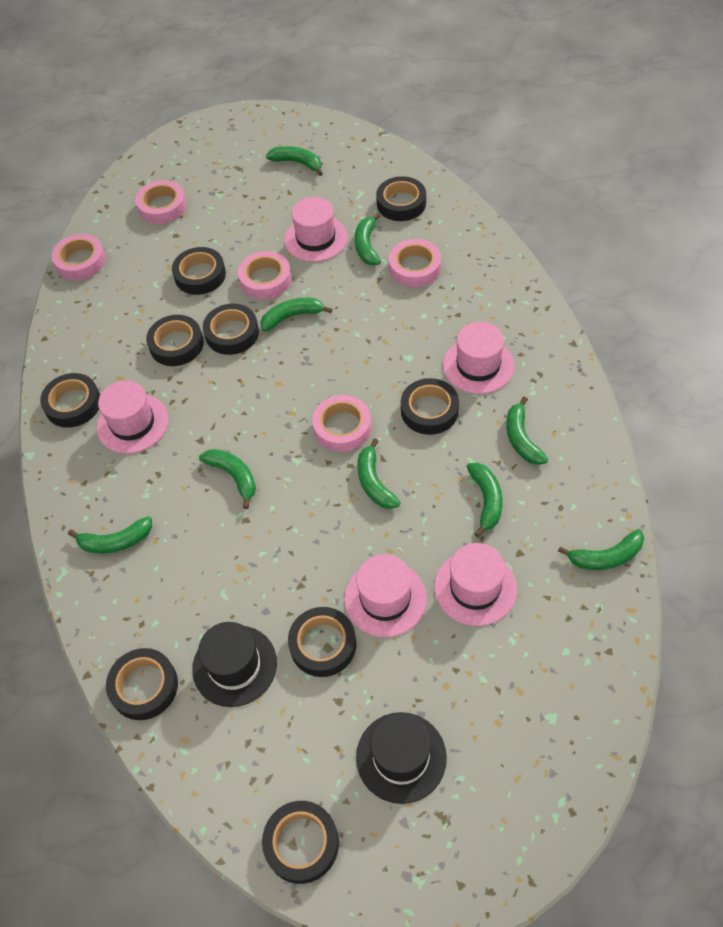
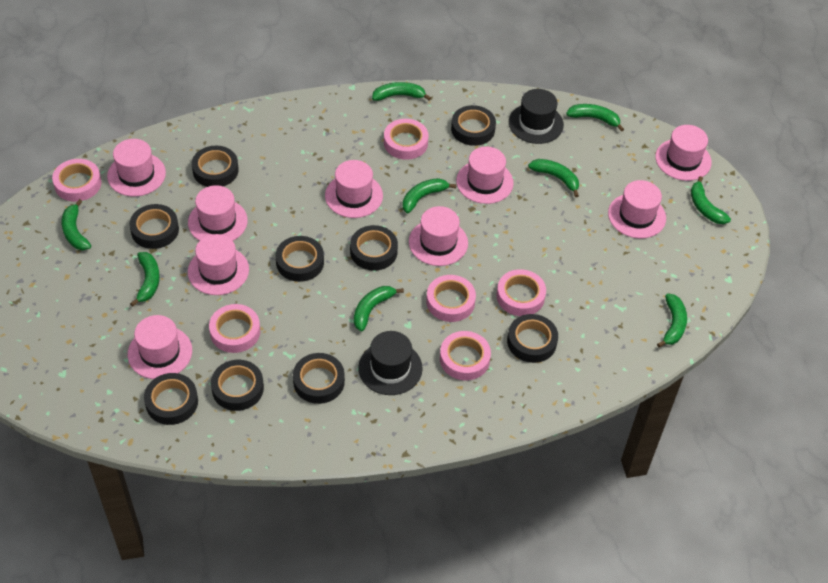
pink hat: 5 -> 9
pink tape: 5 -> 6

